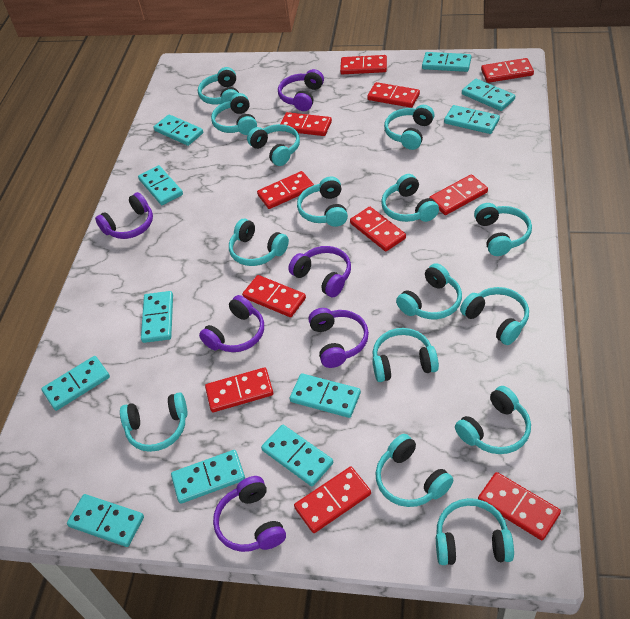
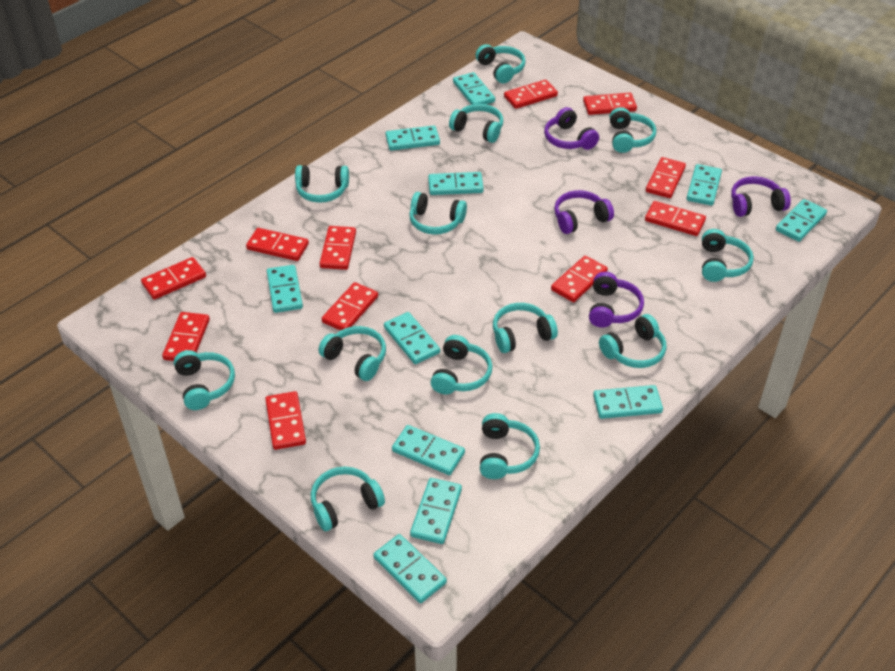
purple headphones: 6 -> 4
turquoise headphones: 15 -> 13

